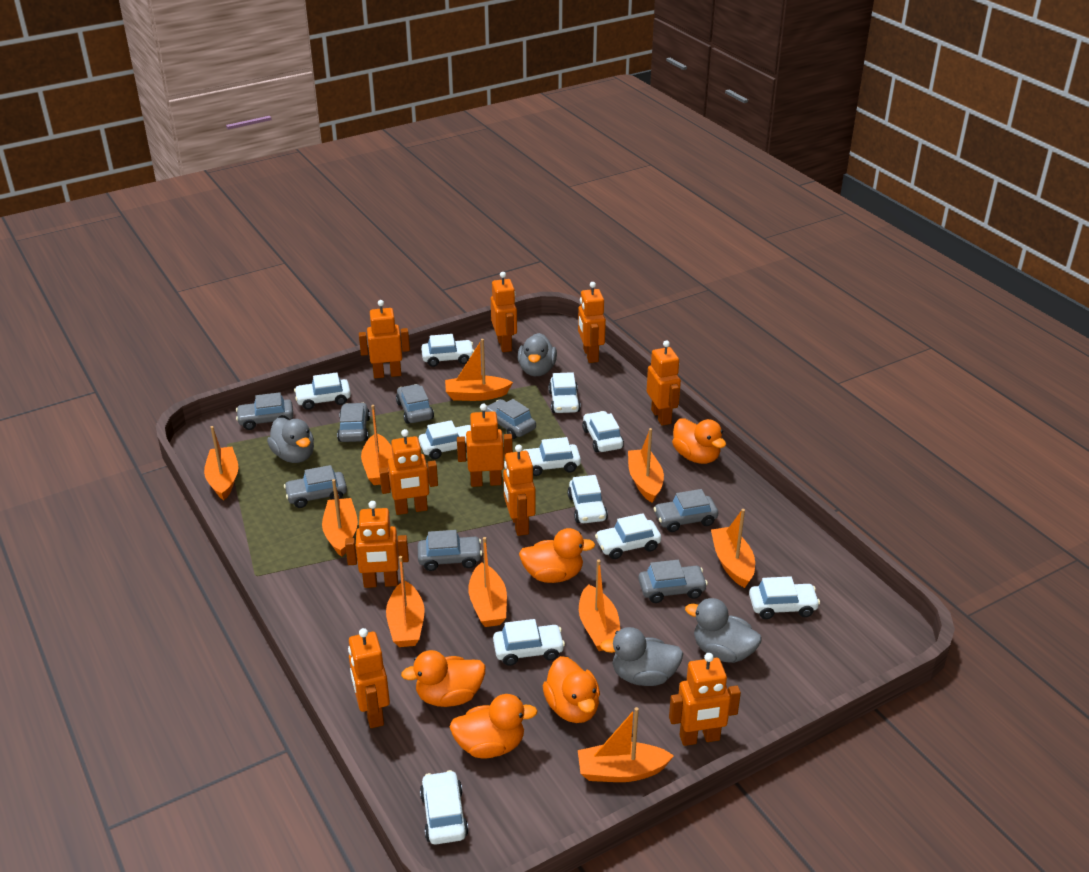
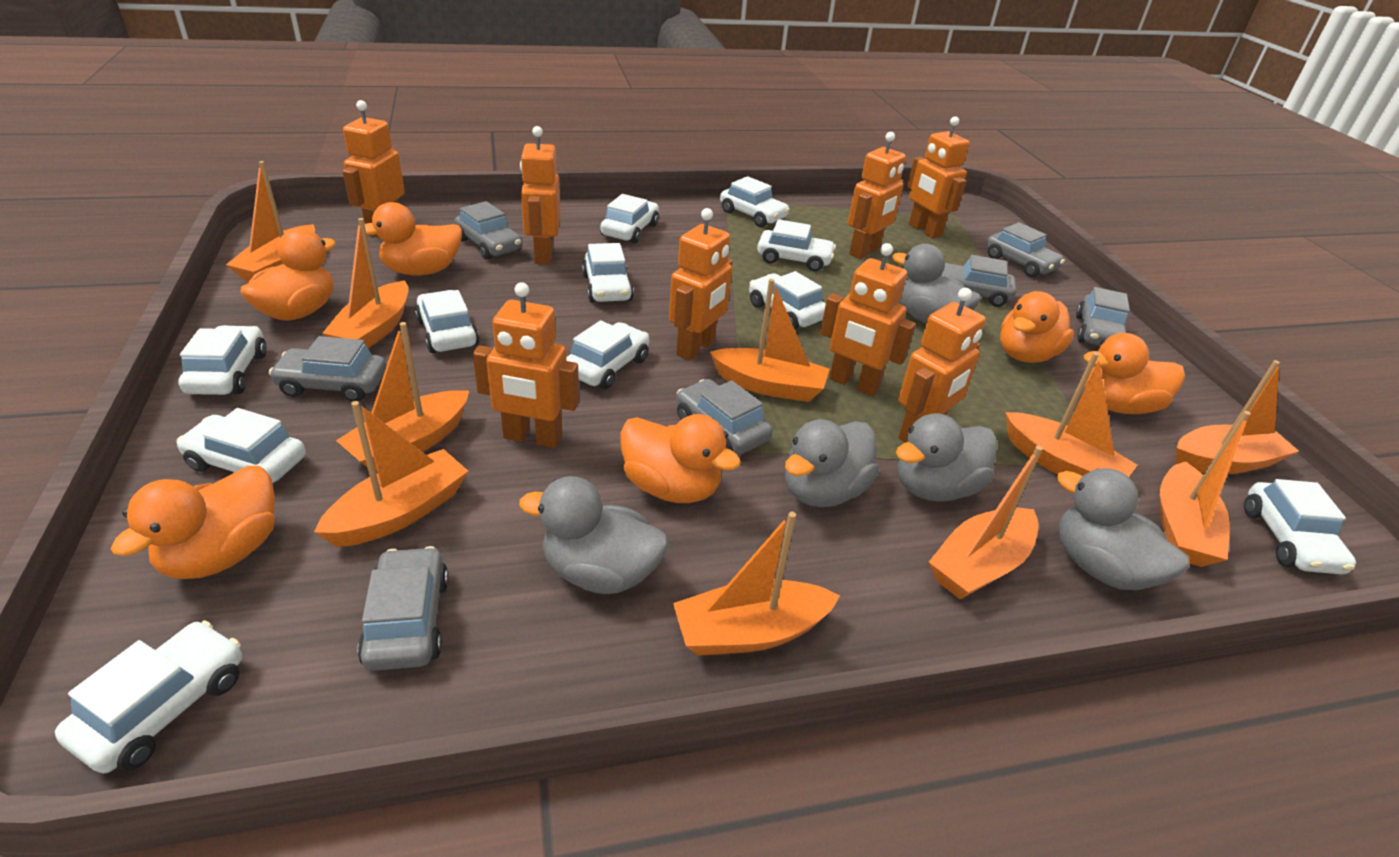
grey car: 8 -> 7
grey duck: 4 -> 5
orange duck: 5 -> 6
orange robot: 10 -> 8

